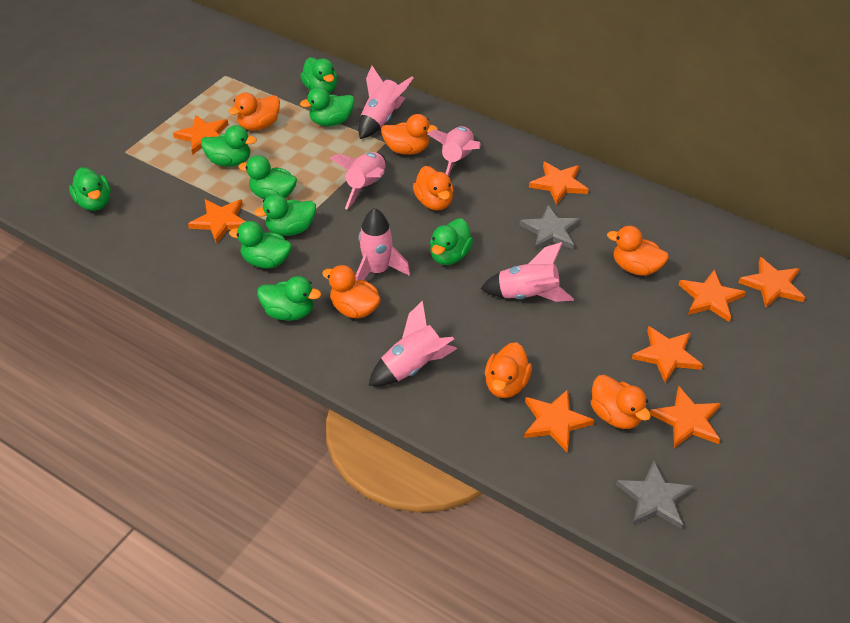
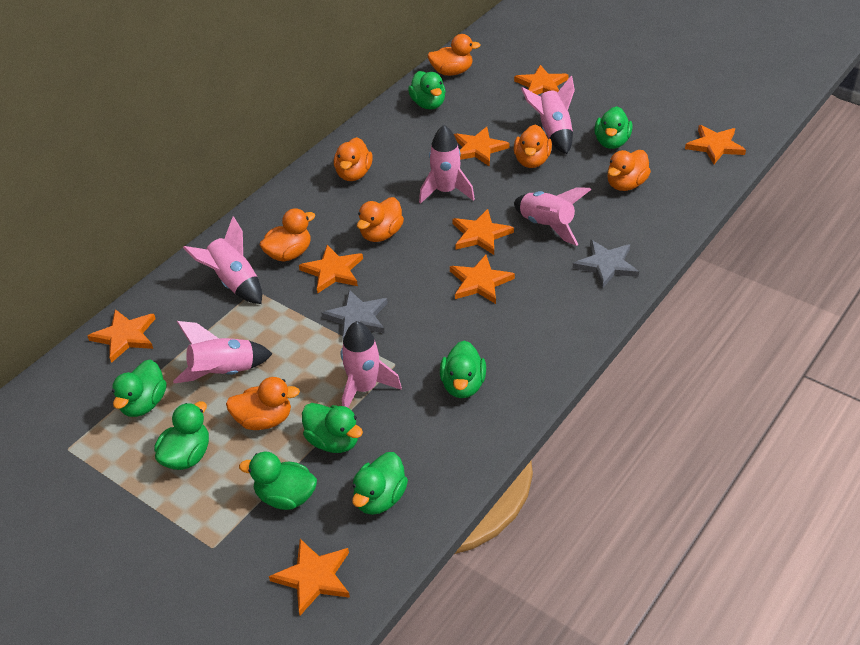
green duck: 9 -> 8

